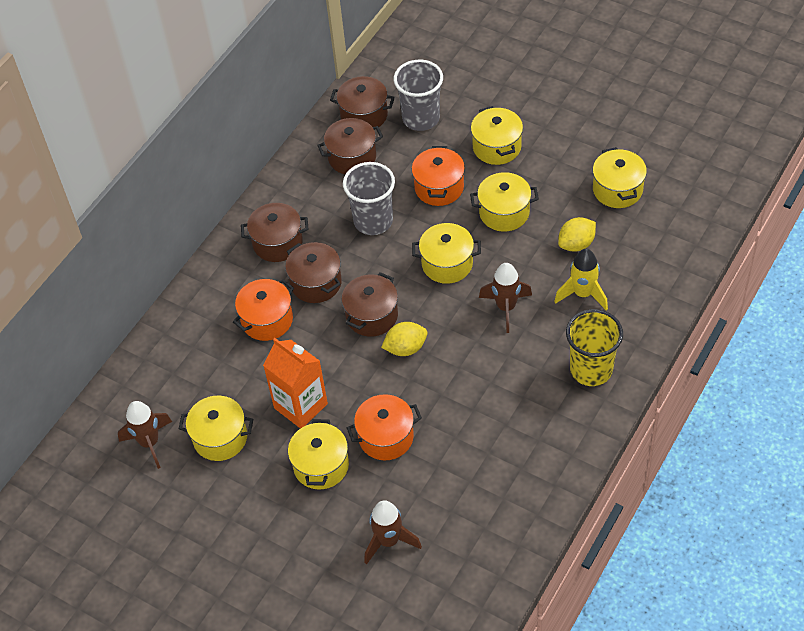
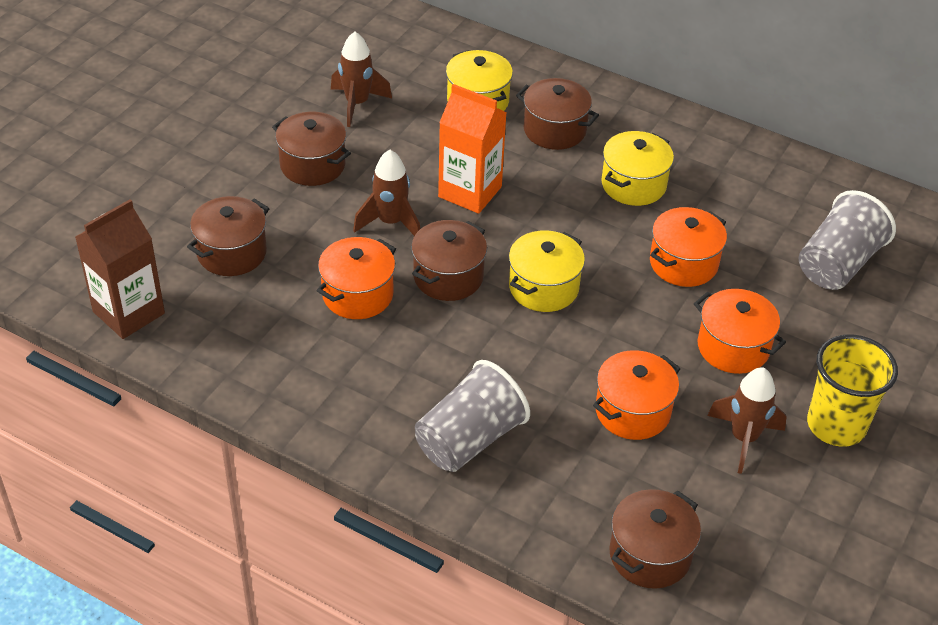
brown carton: 0 -> 1
orange pot: 3 -> 4
yellow lemon: 2 -> 0
yellow pot: 6 -> 3
yellow rocket: 1 -> 0

